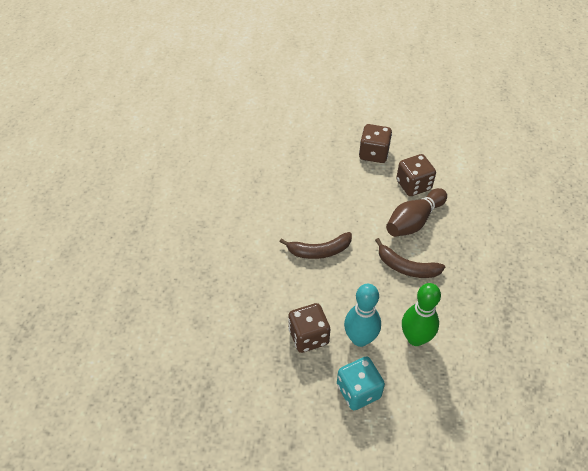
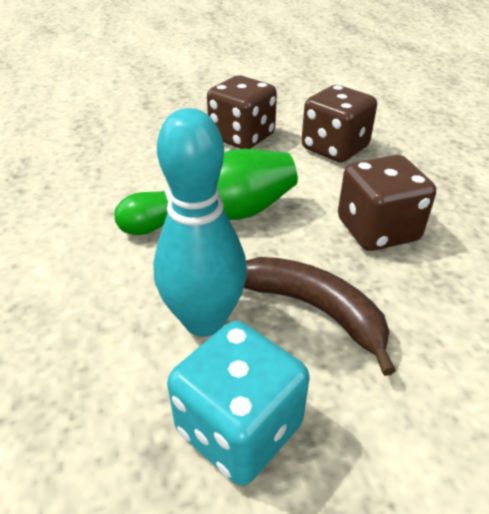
brown banana: 2 -> 1
brown bowling pin: 1 -> 0

